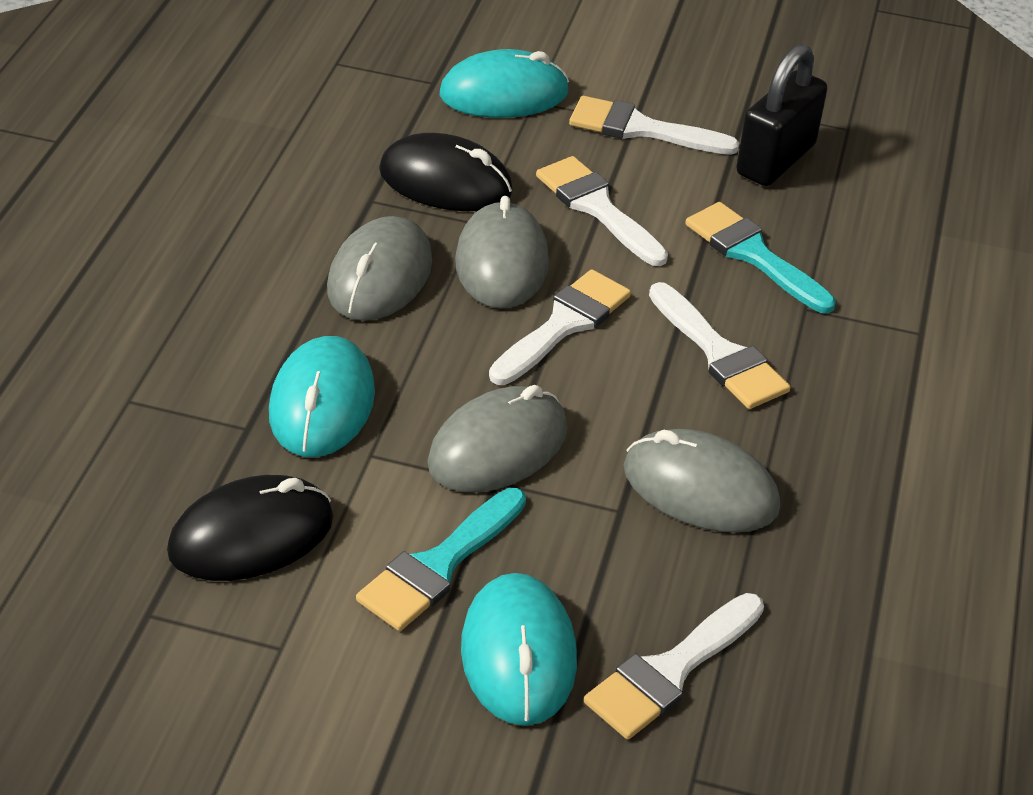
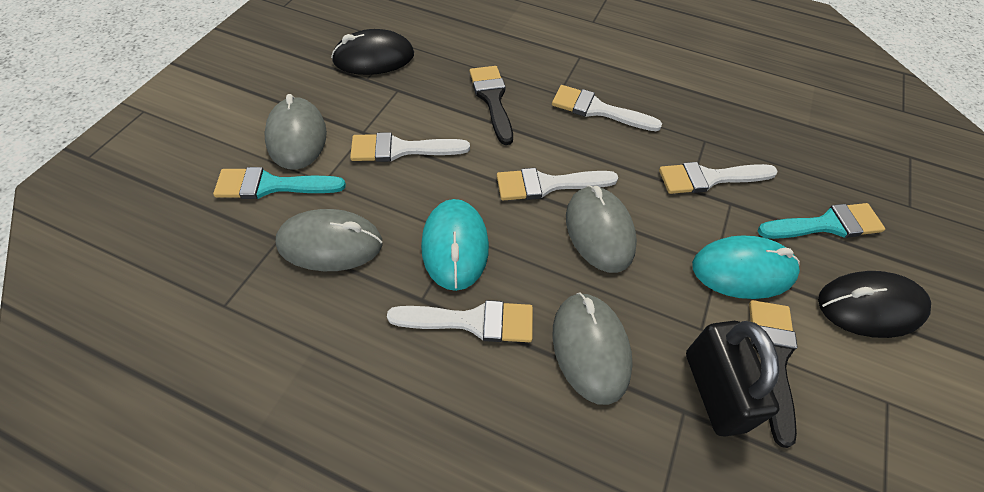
black brush: 0 -> 2
turquoise mouse: 3 -> 2

